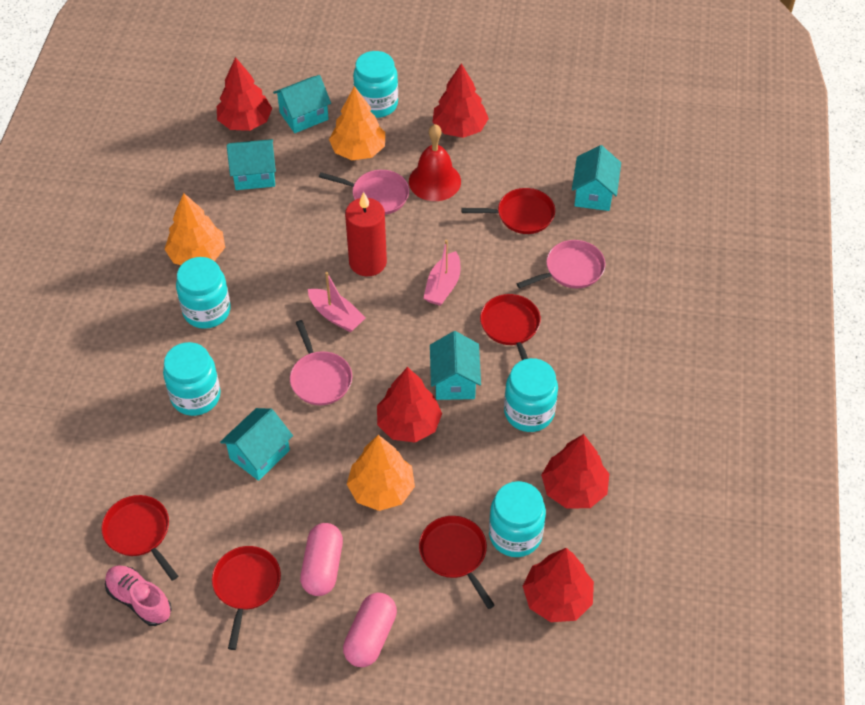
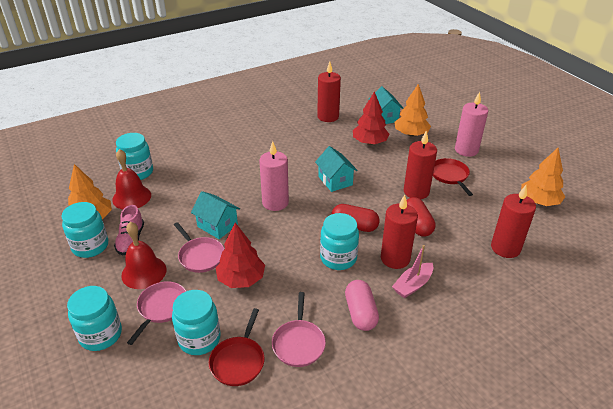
pink boat: 2 -> 1
pink candle: 0 -> 2
pink capsule: 2 -> 1
red bell: 1 -> 2
red candle: 1 -> 4
red capsule: 0 -> 2
red pan: 5 -> 2
red tree: 5 -> 2
turquoise house: 5 -> 3

